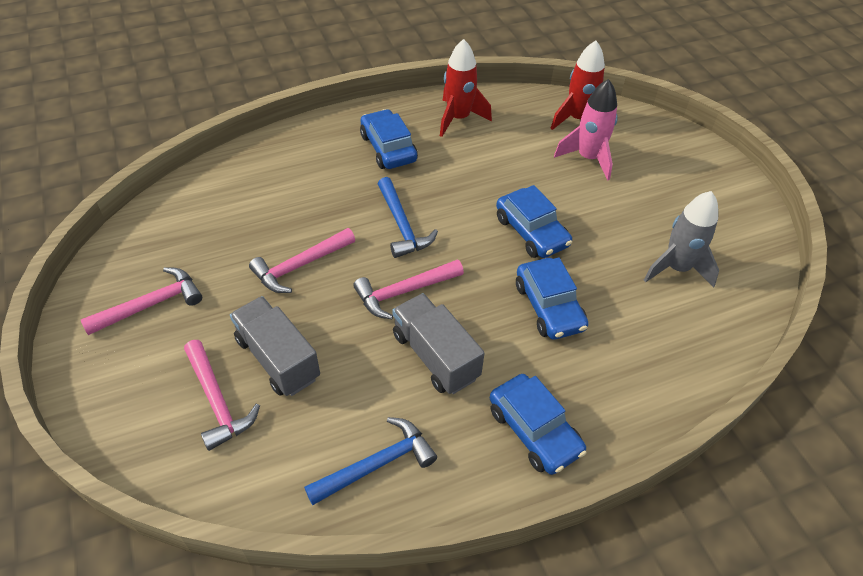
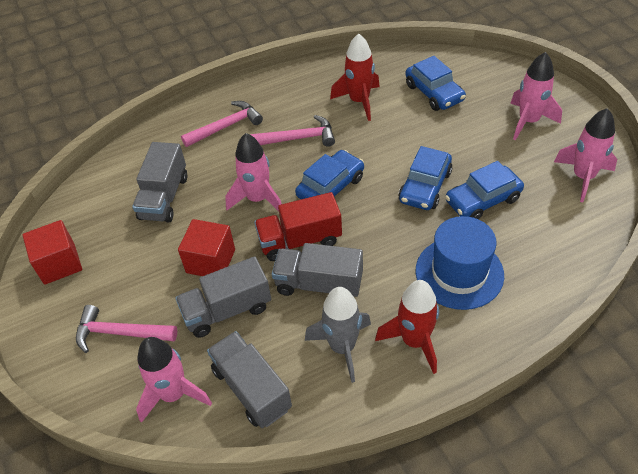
blue hammer: 2 -> 0
blue hat: 0 -> 1
grey truck: 2 -> 4
pink hammer: 4 -> 3
pink rocket: 1 -> 4
red cube: 0 -> 2
red truck: 0 -> 1

